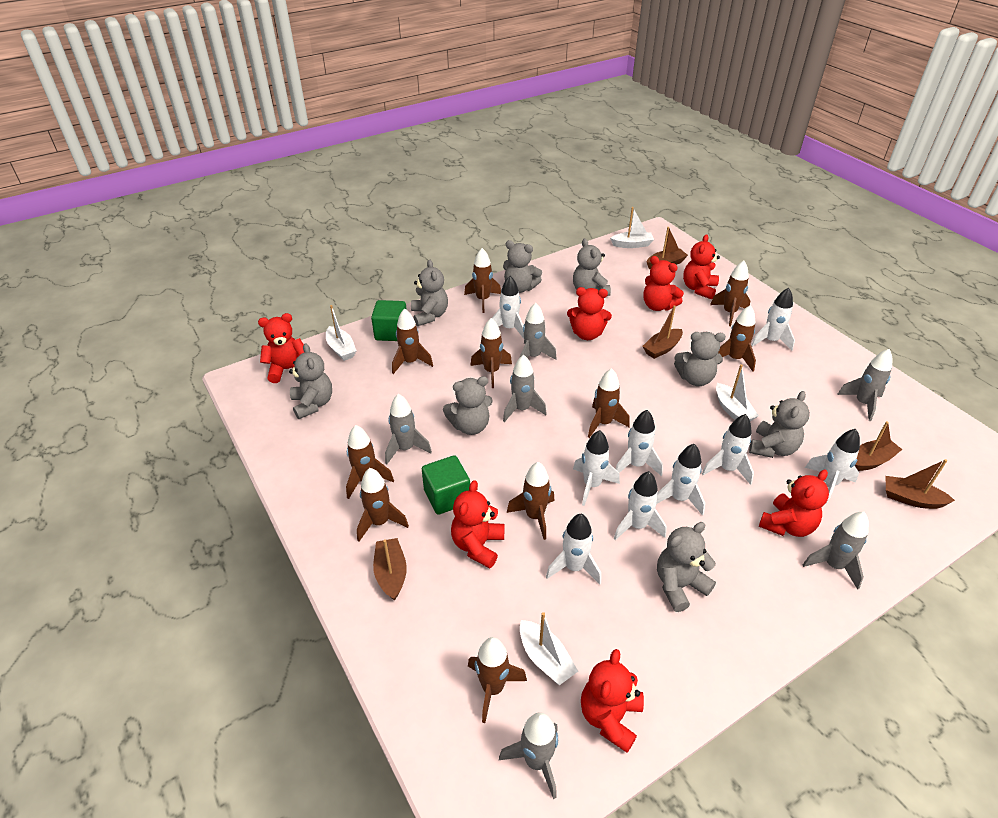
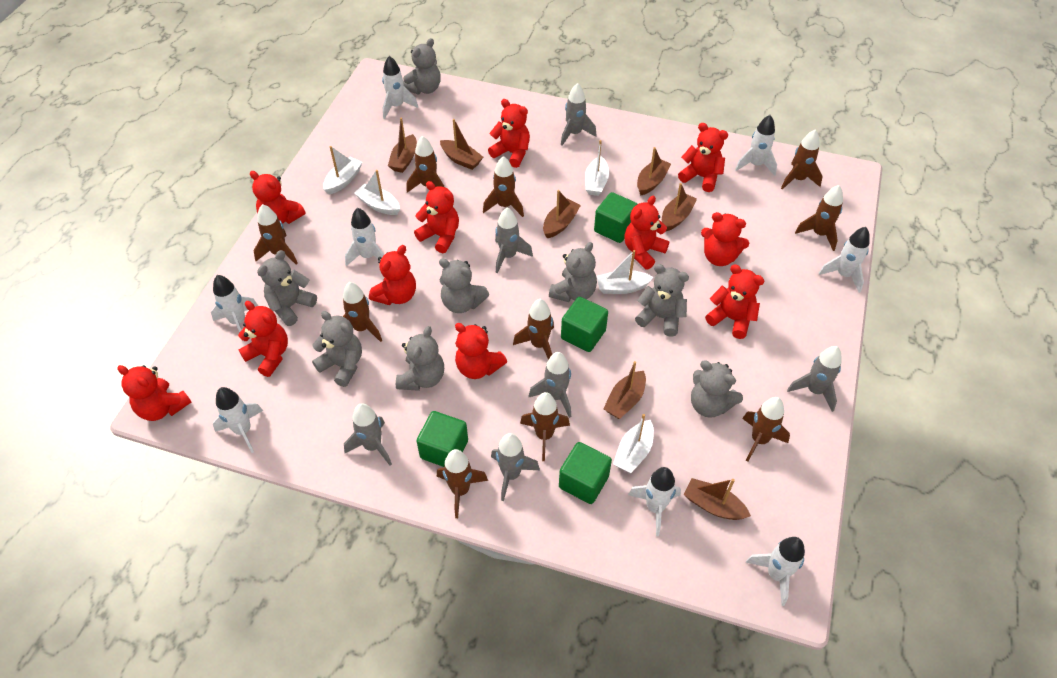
brown boat: 5 -> 7
green cube: 2 -> 4
red teddy bear: 7 -> 11
white boat: 4 -> 5
white rocket: 9 -> 8

